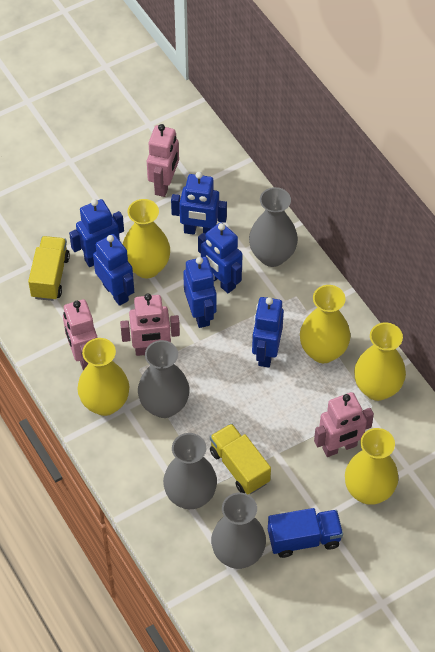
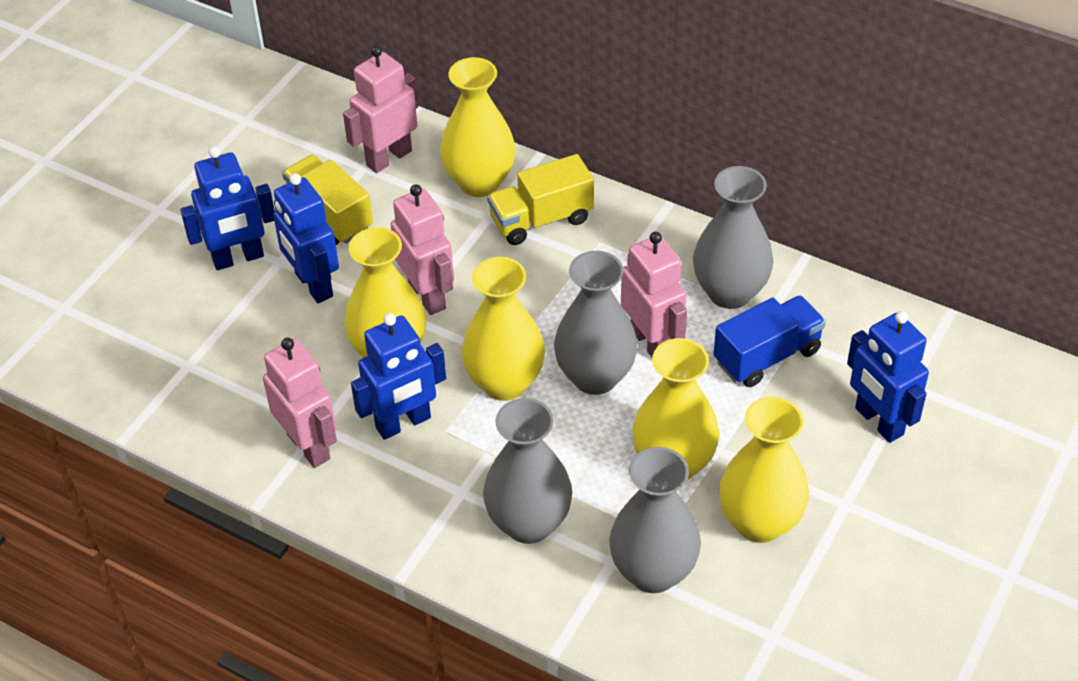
blue robot: 6 -> 4

